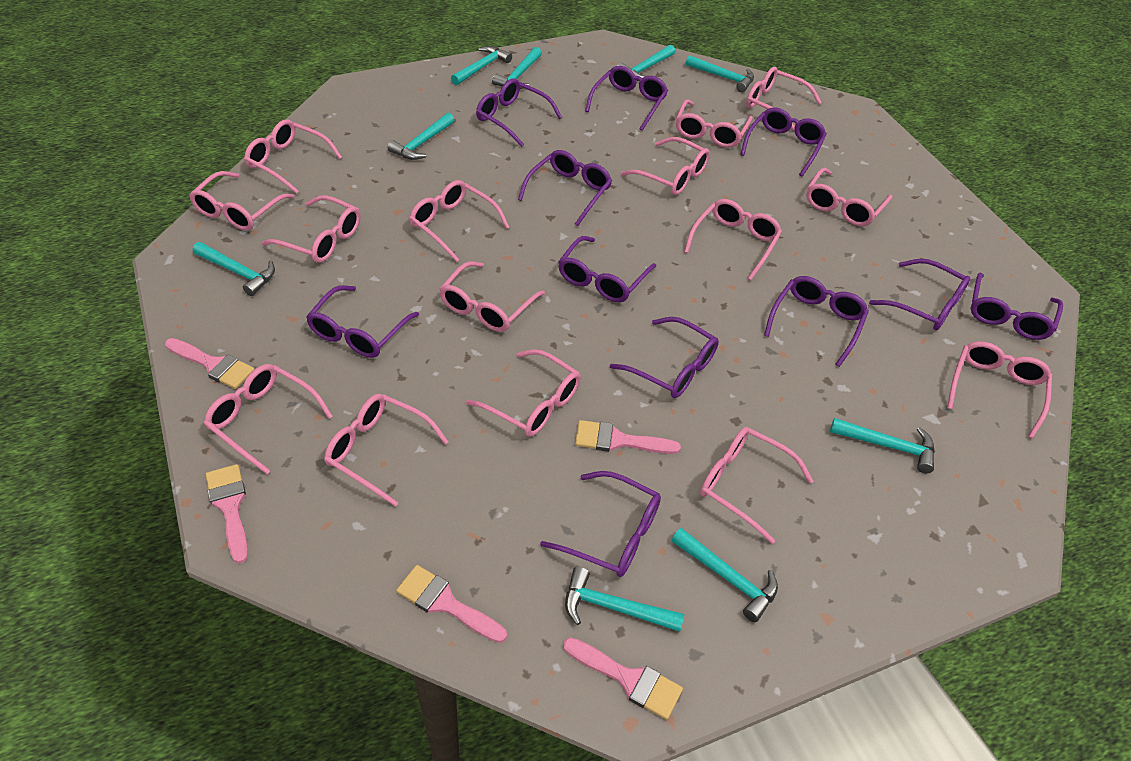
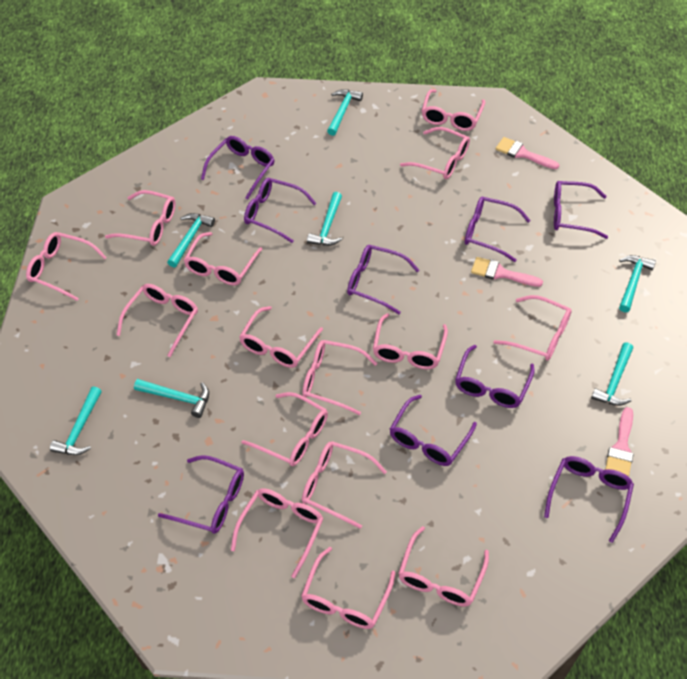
pink brush: 5 -> 3
purple glasses: 11 -> 9
turquoise hammer: 9 -> 7

